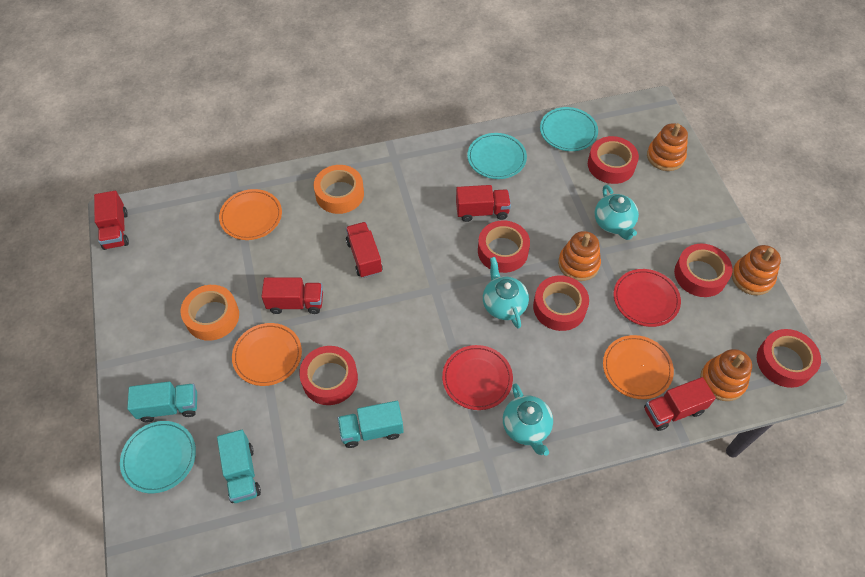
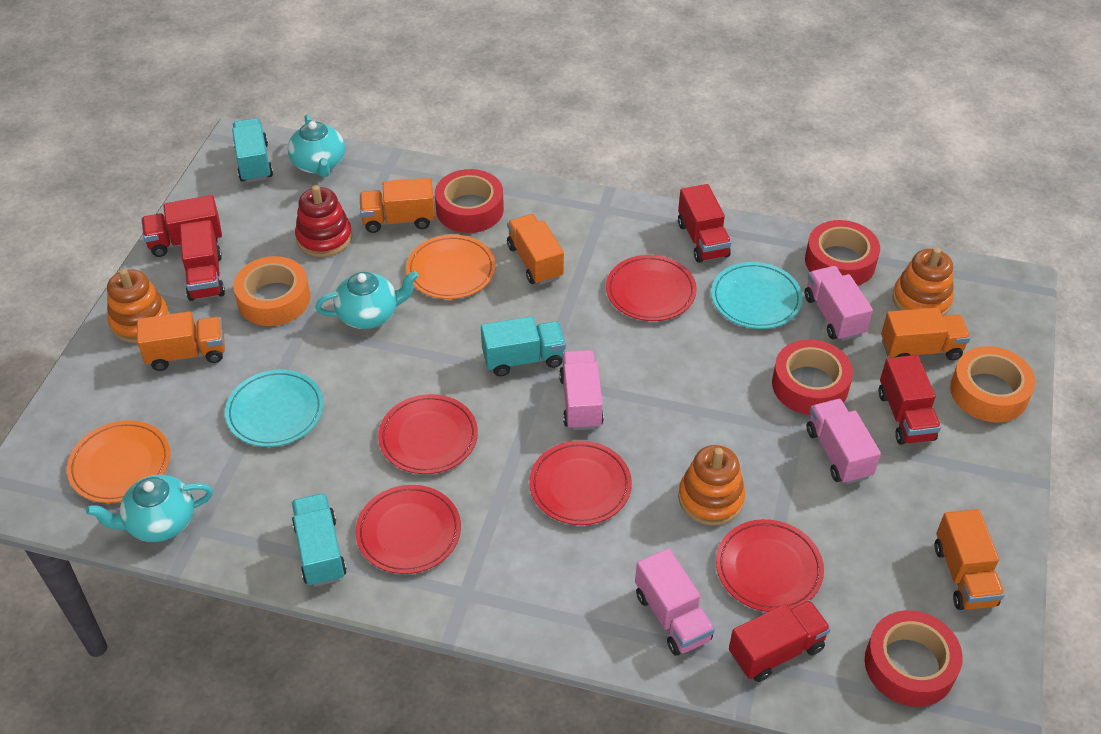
orange plate: 3 -> 2
orange stacking toy: 4 -> 3
orange truck: 0 -> 5
pink truck: 0 -> 4
red plate: 2 -> 5
red stacking toy: 0 -> 1
red tape: 6 -> 4
turquoise plate: 3 -> 2

